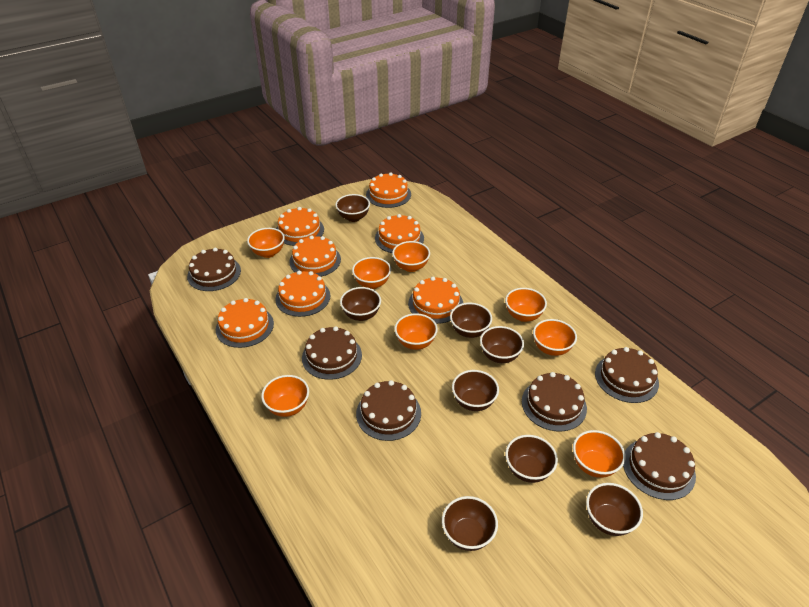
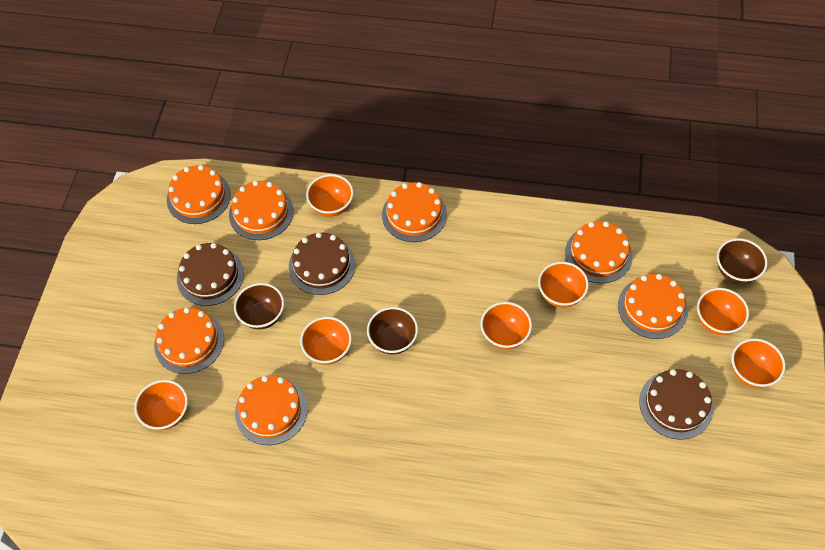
brown bowl: 8 -> 3
brown cake: 6 -> 3
orange bowl: 8 -> 7

